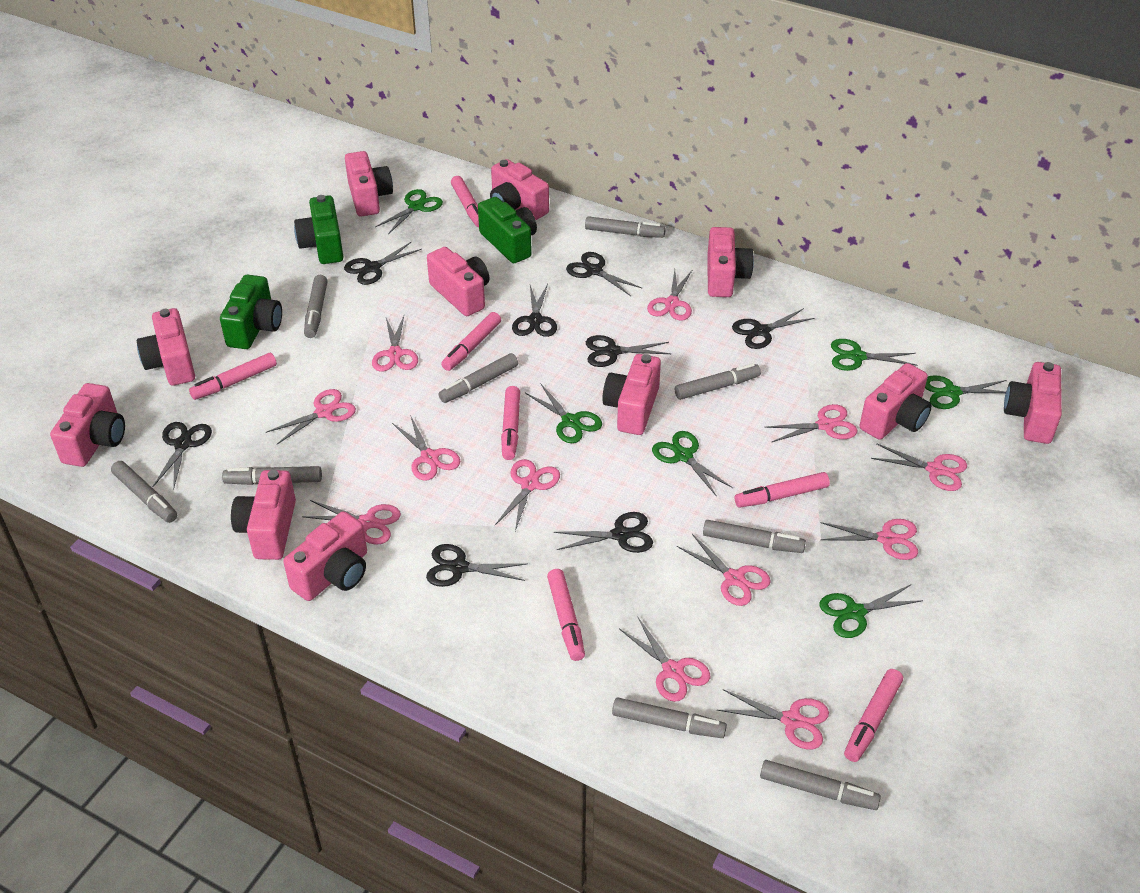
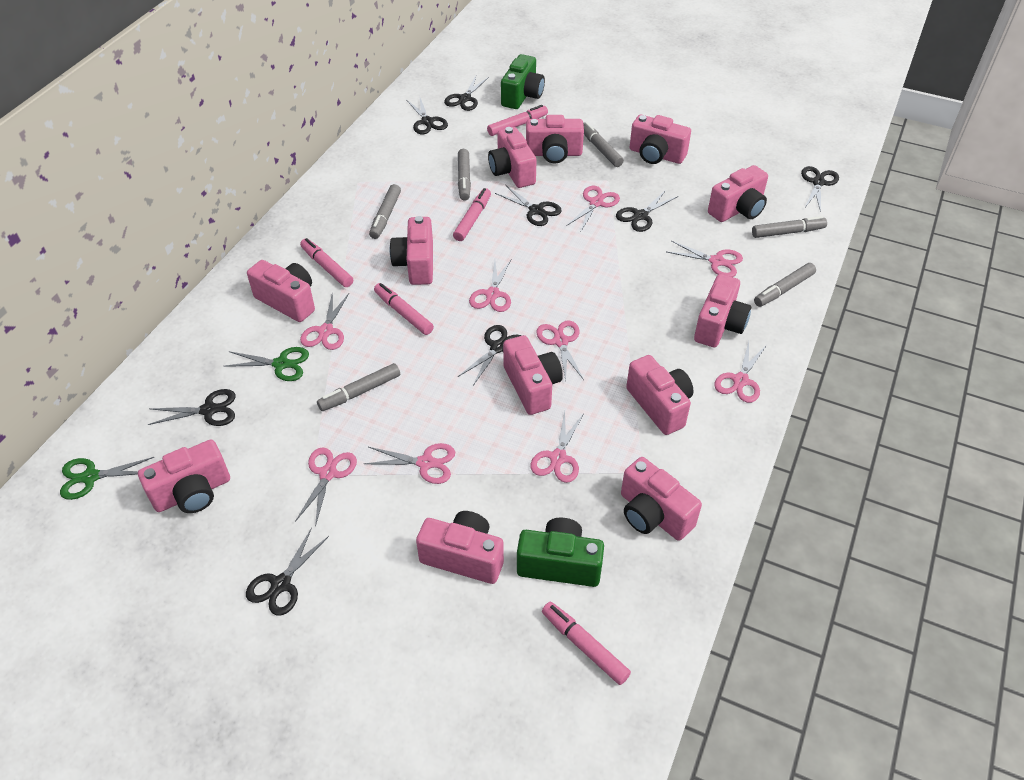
green camera: 3 -> 2
green scissors: 6 -> 2
grey marker: 9 -> 6
pink camera: 11 -> 12
pink marker: 7 -> 5
pink scissors: 12 -> 9

